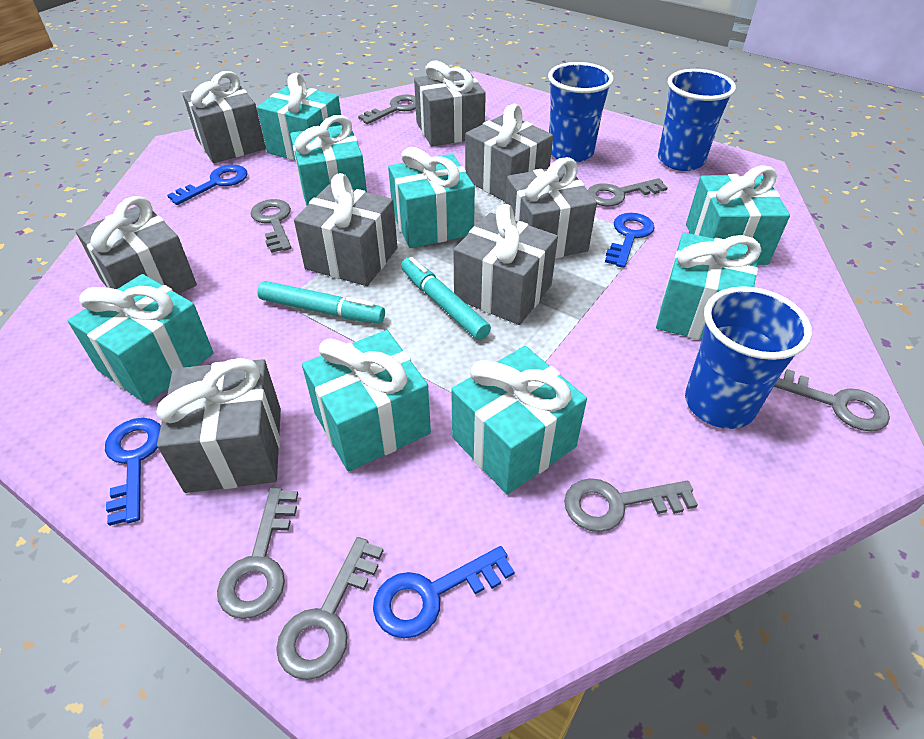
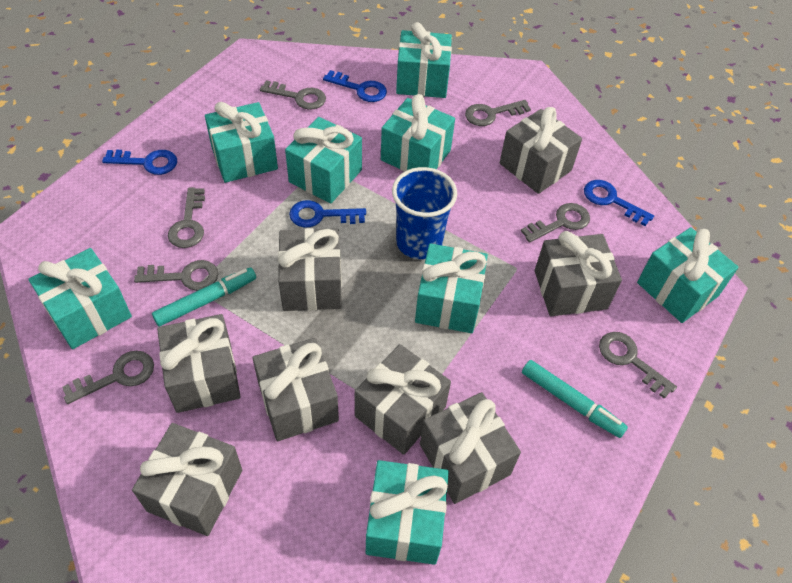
blue cup: 3 -> 1

